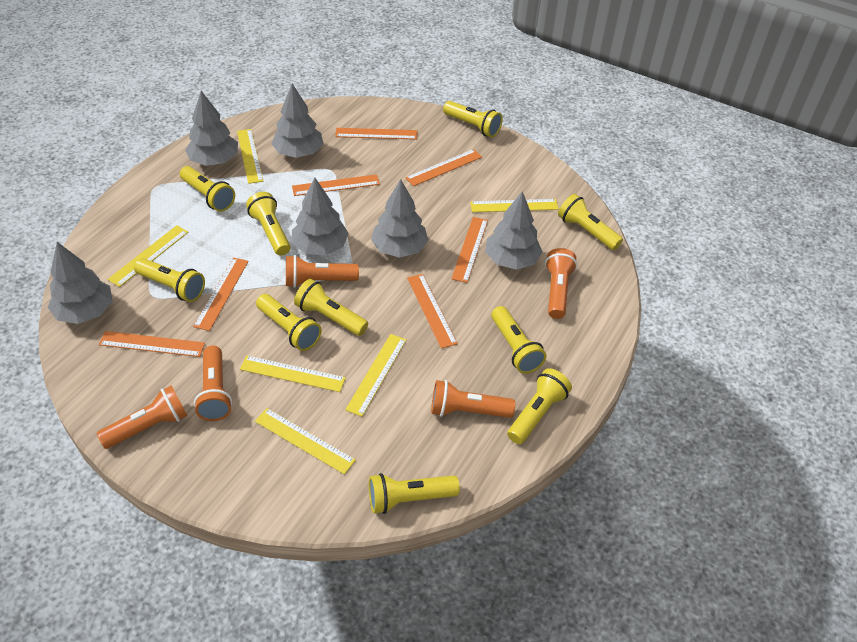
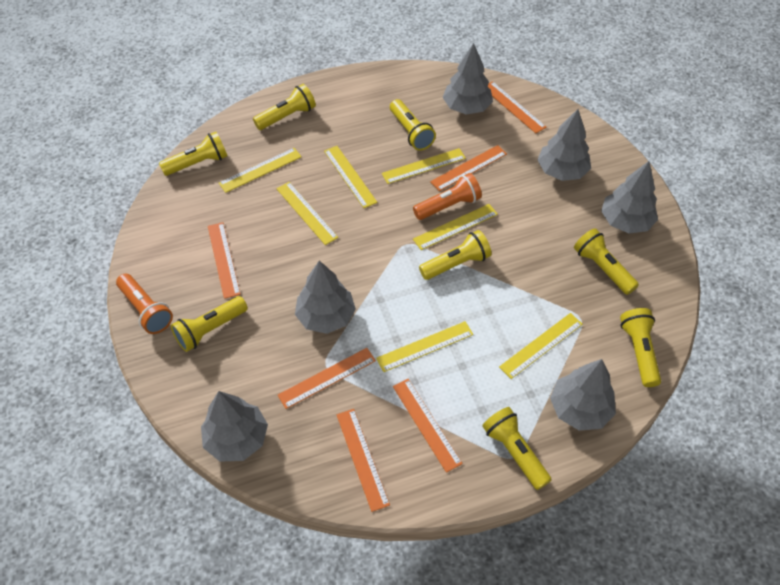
orange flashlight: 5 -> 2
orange ruler: 7 -> 6
yellow flashlight: 10 -> 8
yellow ruler: 6 -> 7

